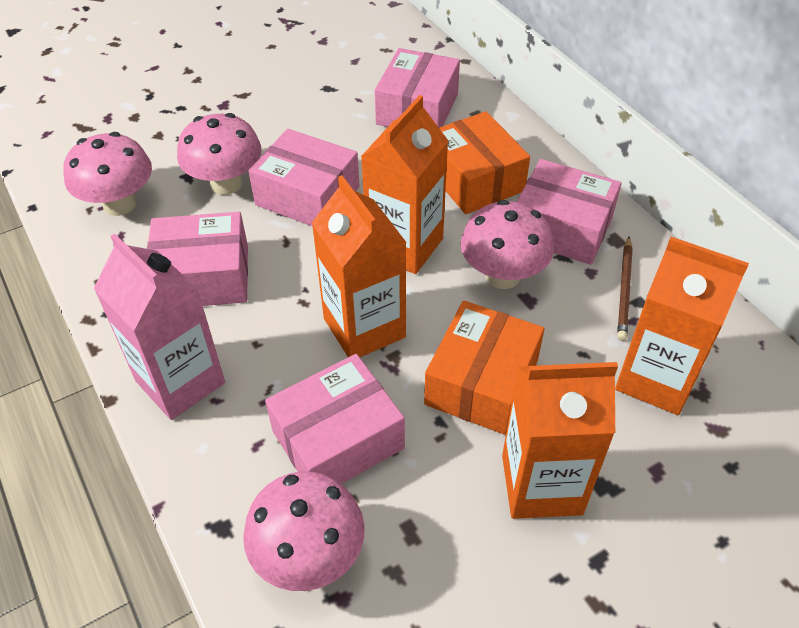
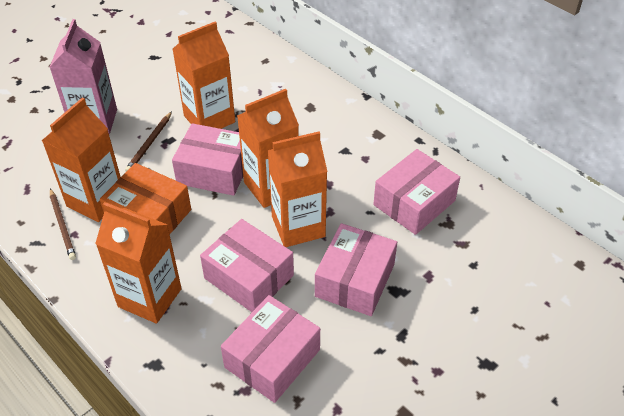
brown pencil: 1 -> 2
orange box: 2 -> 1
orange carton: 4 -> 5
pink mushroom: 4 -> 0

